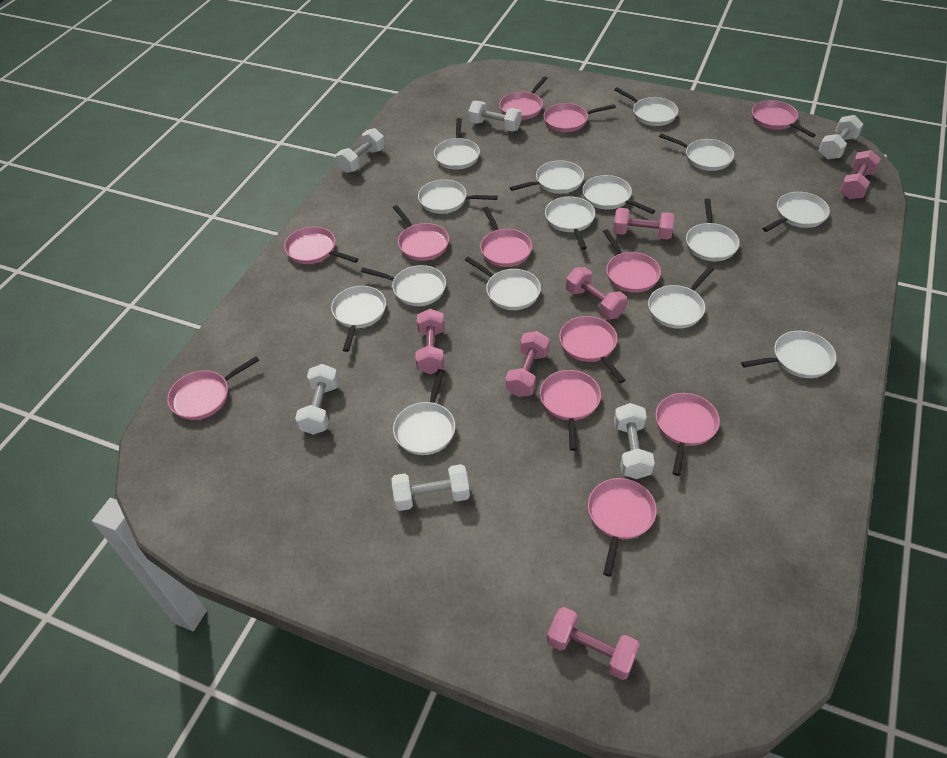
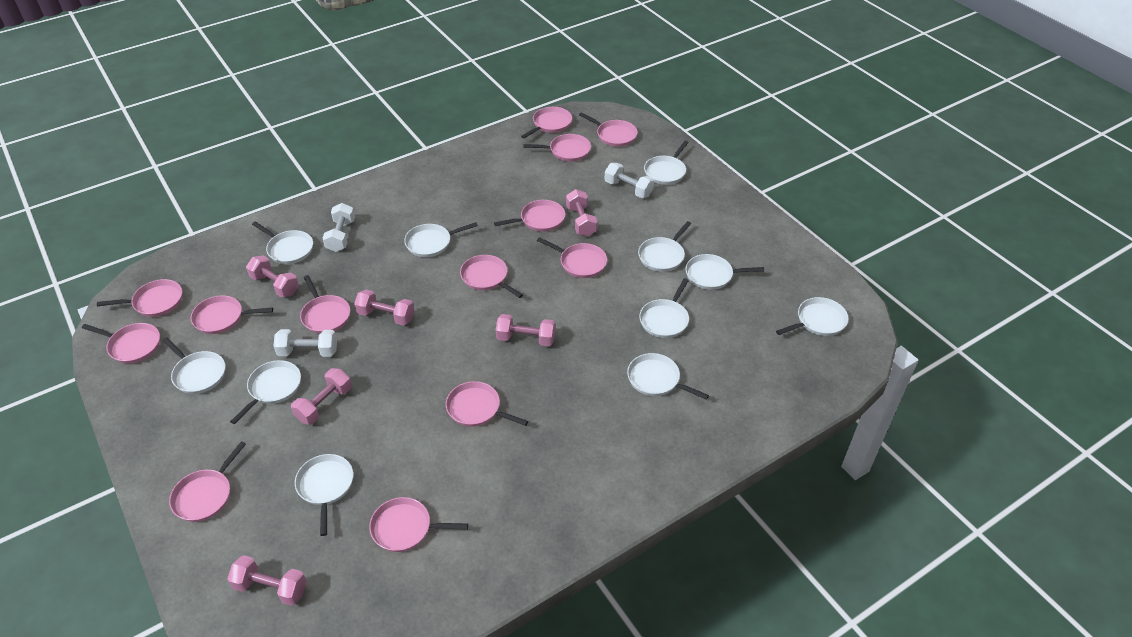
pink pan: 12 -> 13
white dumbbell: 6 -> 3
white pan: 15 -> 11

